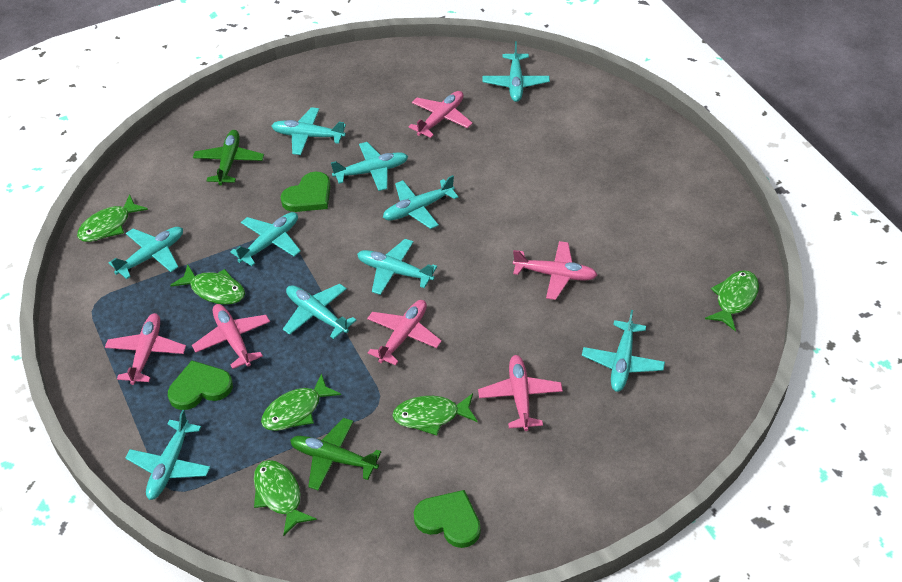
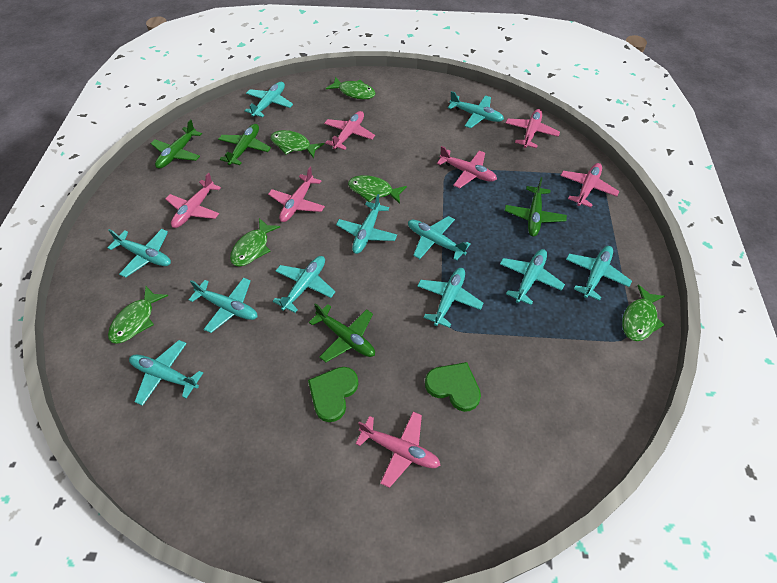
green heart: 3 -> 2
green plane: 2 -> 4
pink plane: 6 -> 7
turquoise plane: 10 -> 11

